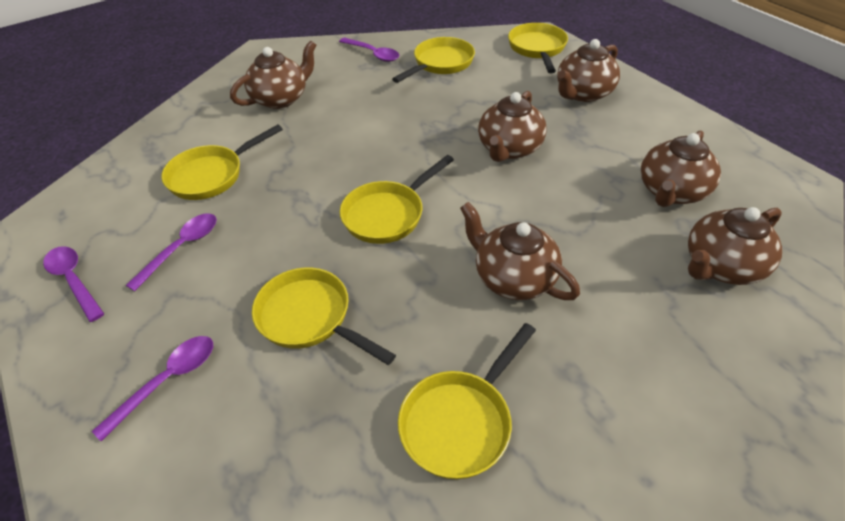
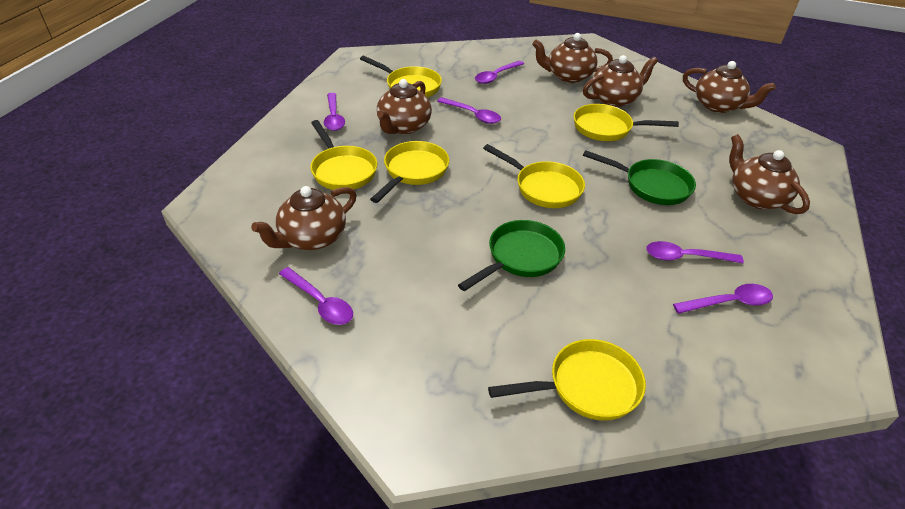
green pan: 0 -> 2
purple spoon: 4 -> 6

